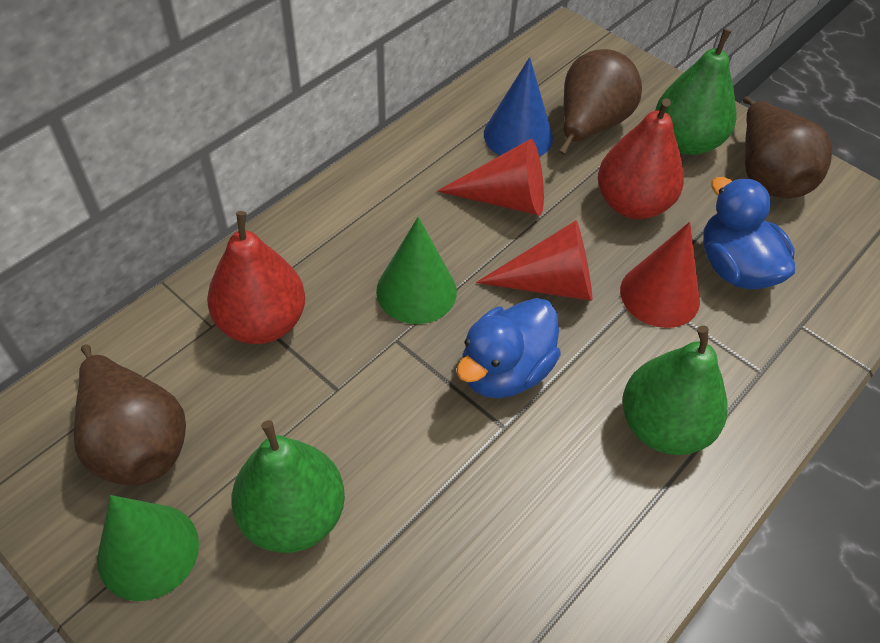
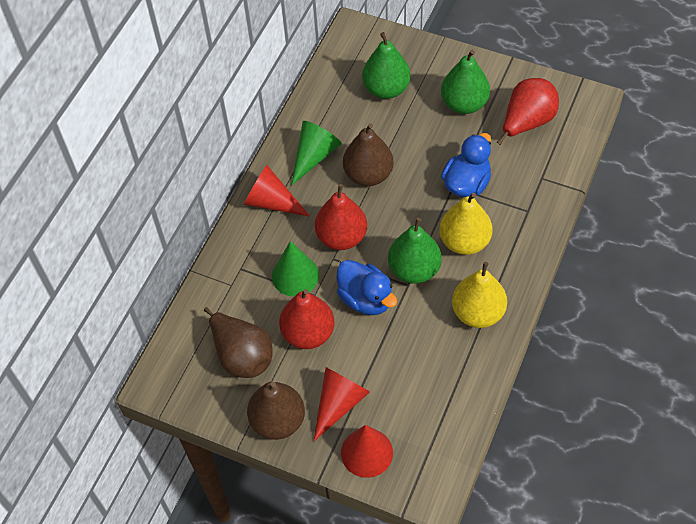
blue cone: 1 -> 0
red pear: 2 -> 3
yellow pear: 0 -> 2

